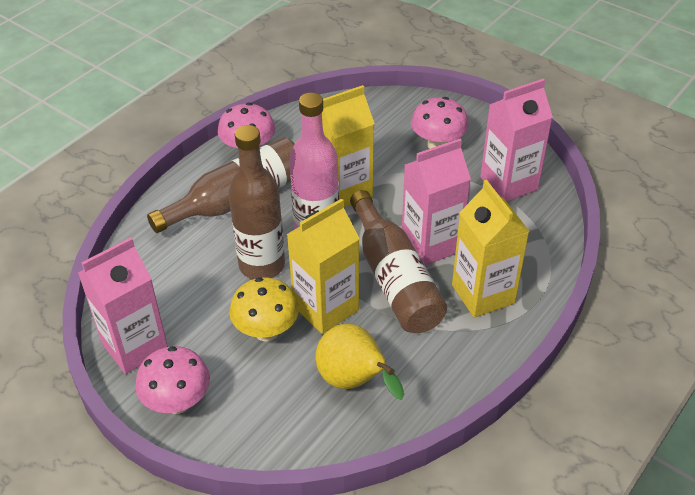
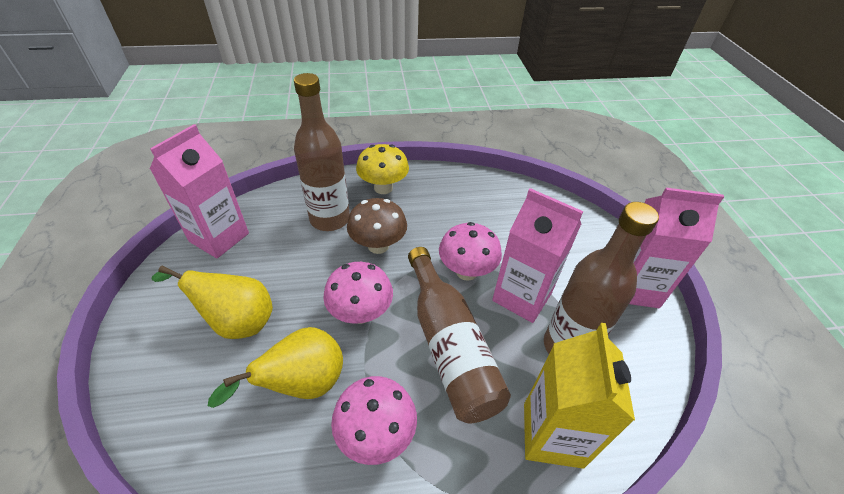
brown mushroom: 0 -> 1
pink bottle: 1 -> 0
yellow carton: 3 -> 1
yellow pear: 1 -> 2

